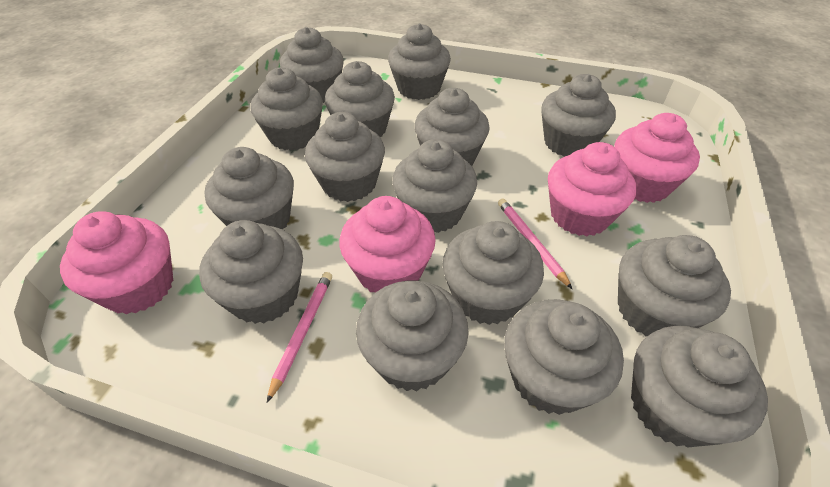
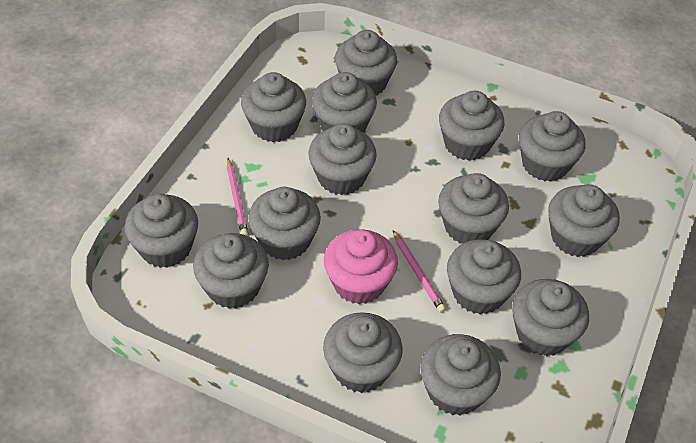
pink cupcake: 4 -> 1

